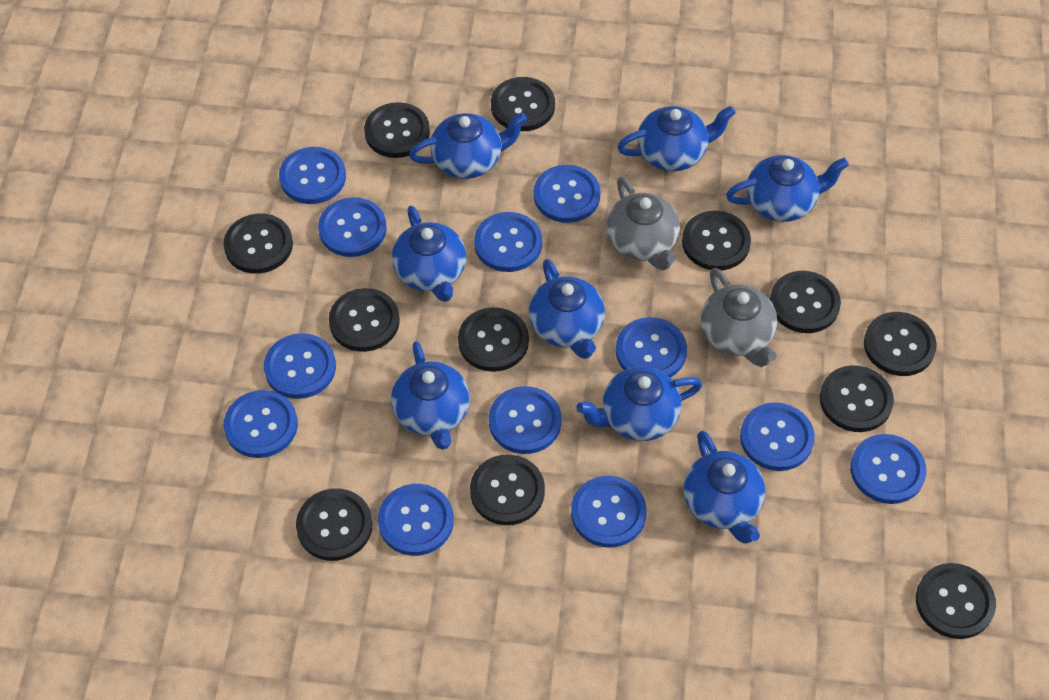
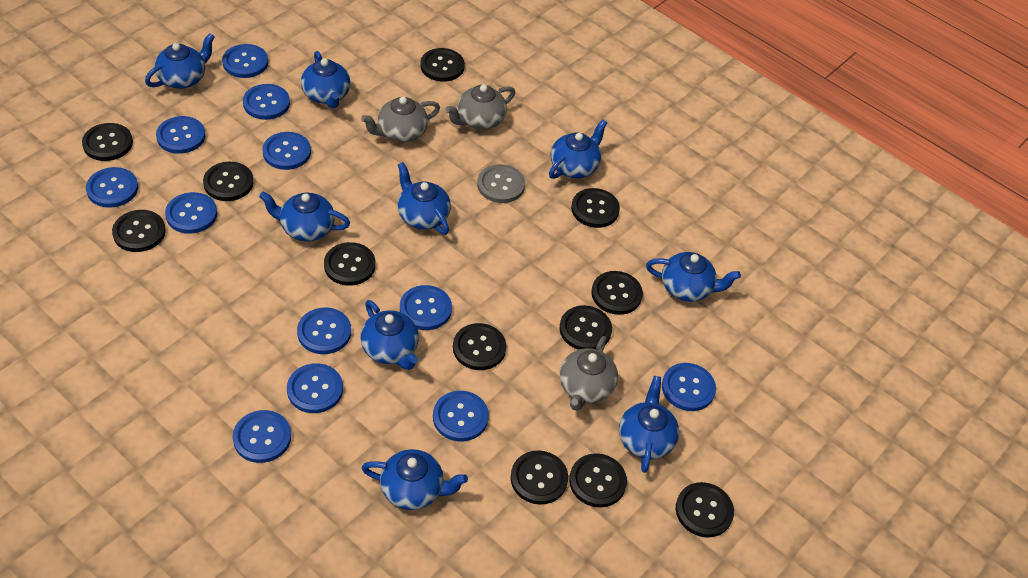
blue teapot: 8 -> 9
grey button: 0 -> 1
grey teapot: 2 -> 3

